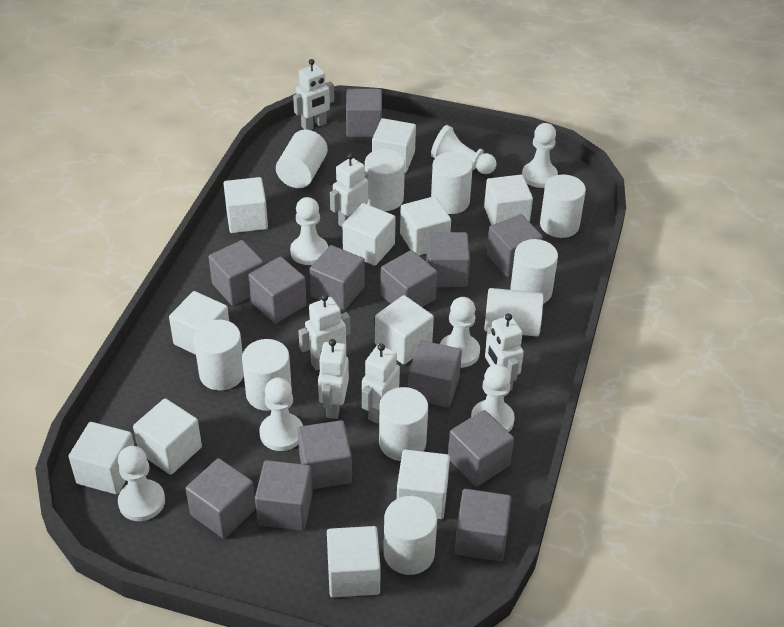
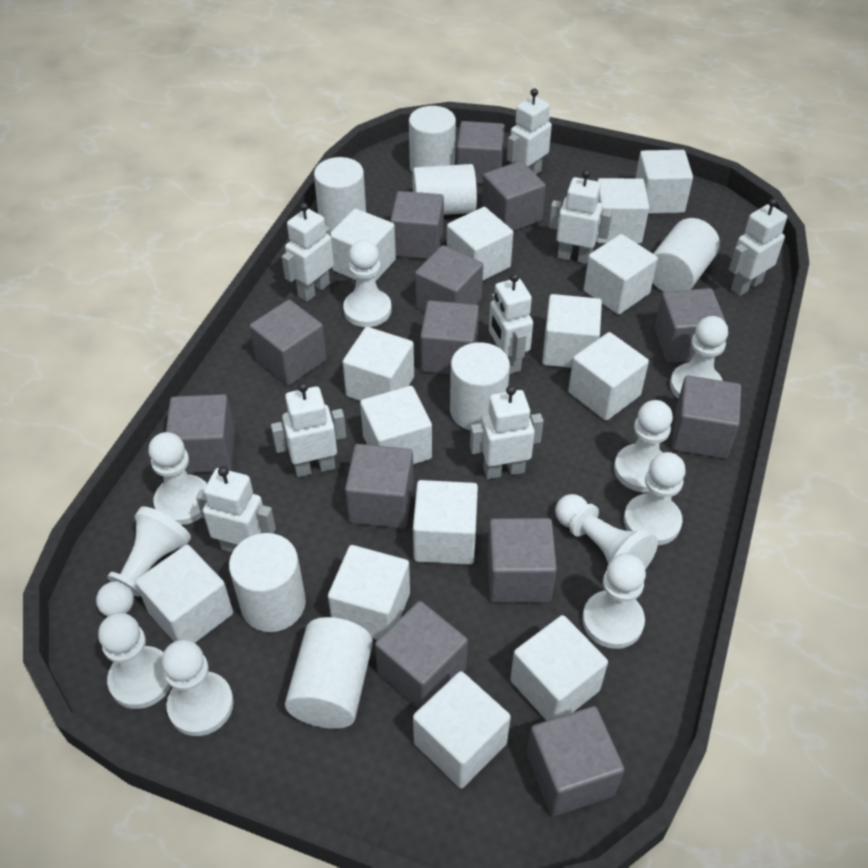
white cube: 11 -> 14
white cylinder: 10 -> 7
white pawn: 7 -> 10
white robot: 6 -> 8

